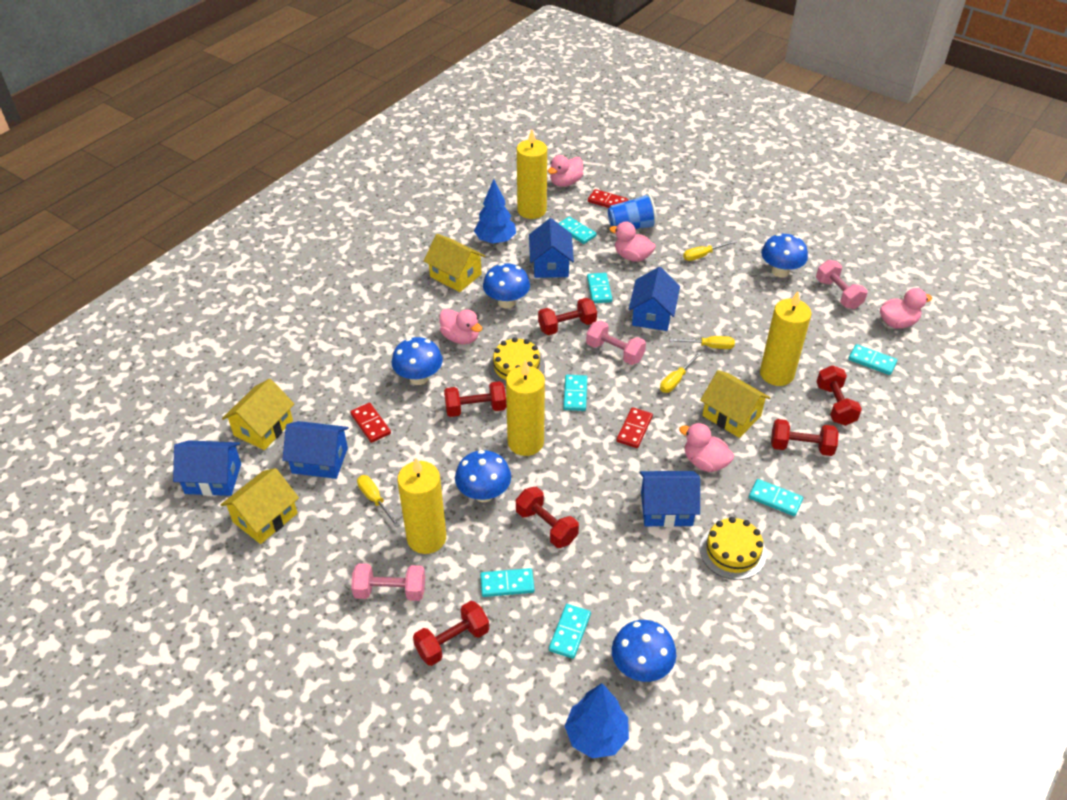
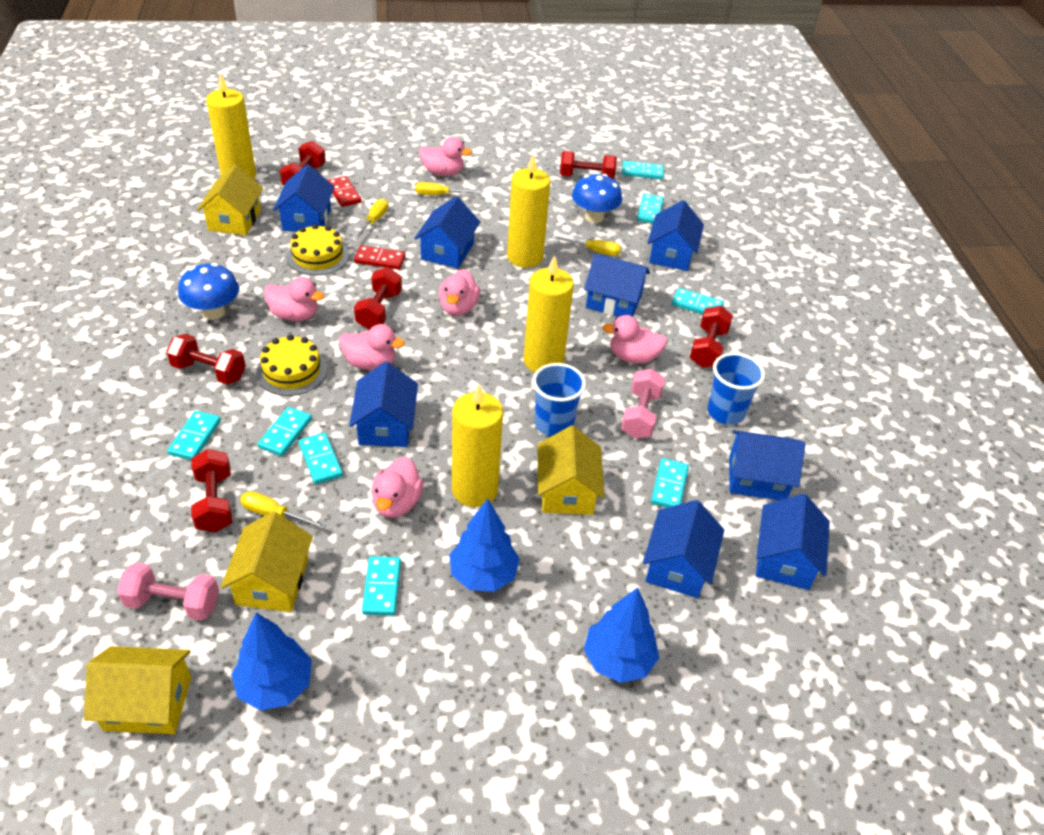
blue cup: 1 -> 2
blue house: 5 -> 8
blue mushroom: 5 -> 2
blue tree: 2 -> 3
pink duck: 5 -> 6
pink dumbbell: 3 -> 2
red domino: 3 -> 2
turquoise domino: 7 -> 8

